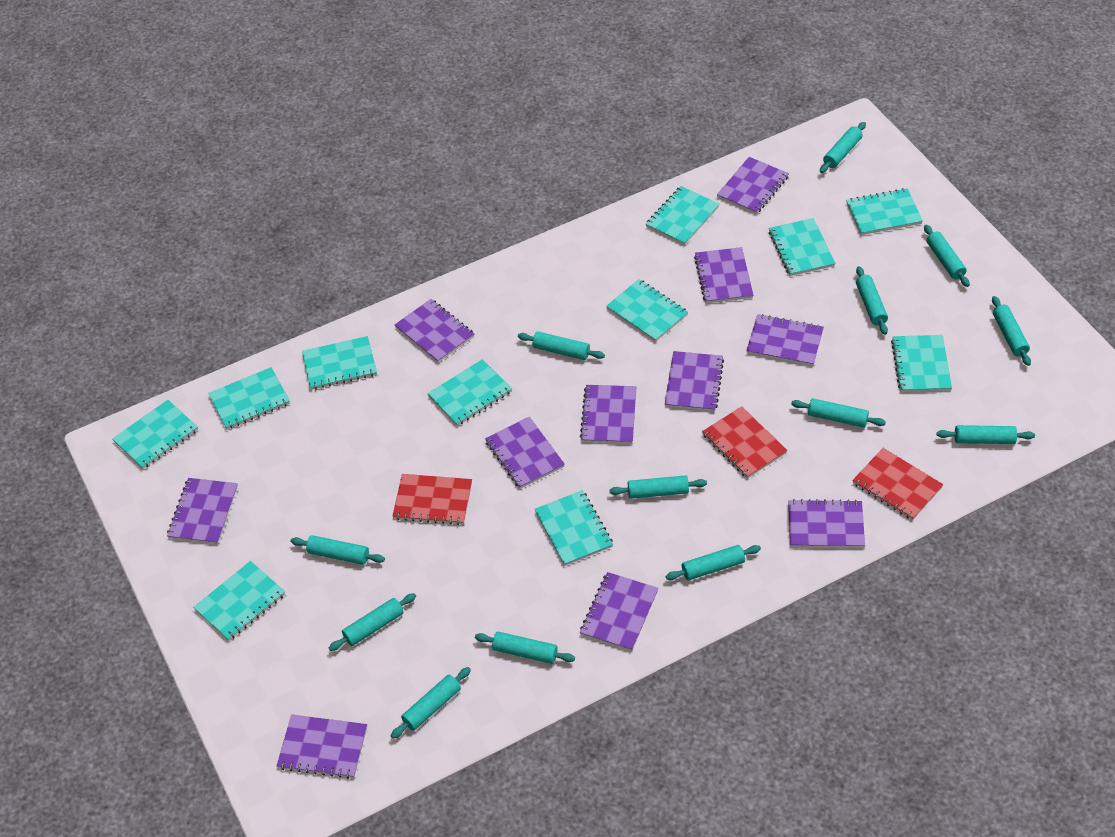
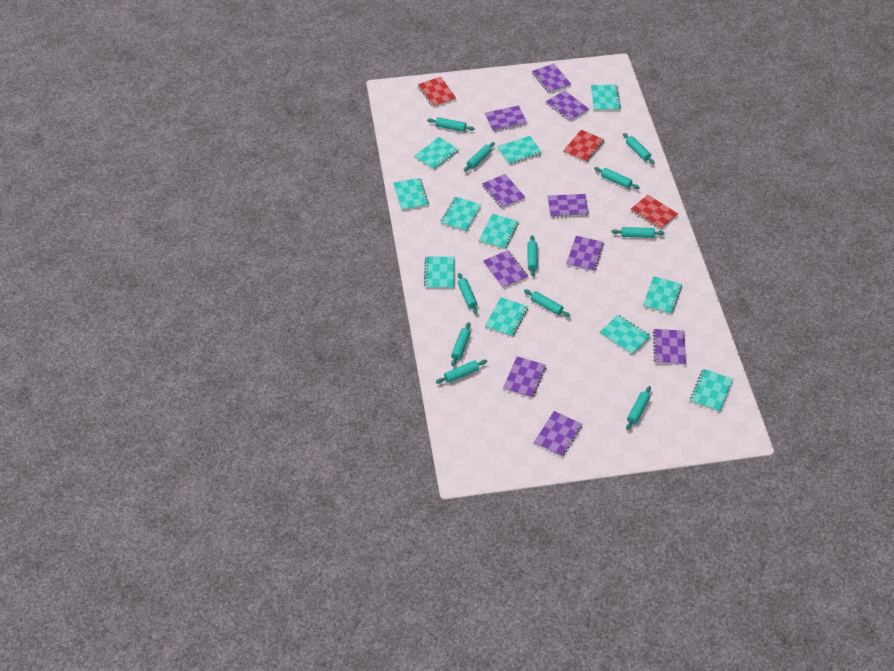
purple notebook: 11 -> 10
turquoise rolling pin: 13 -> 11

